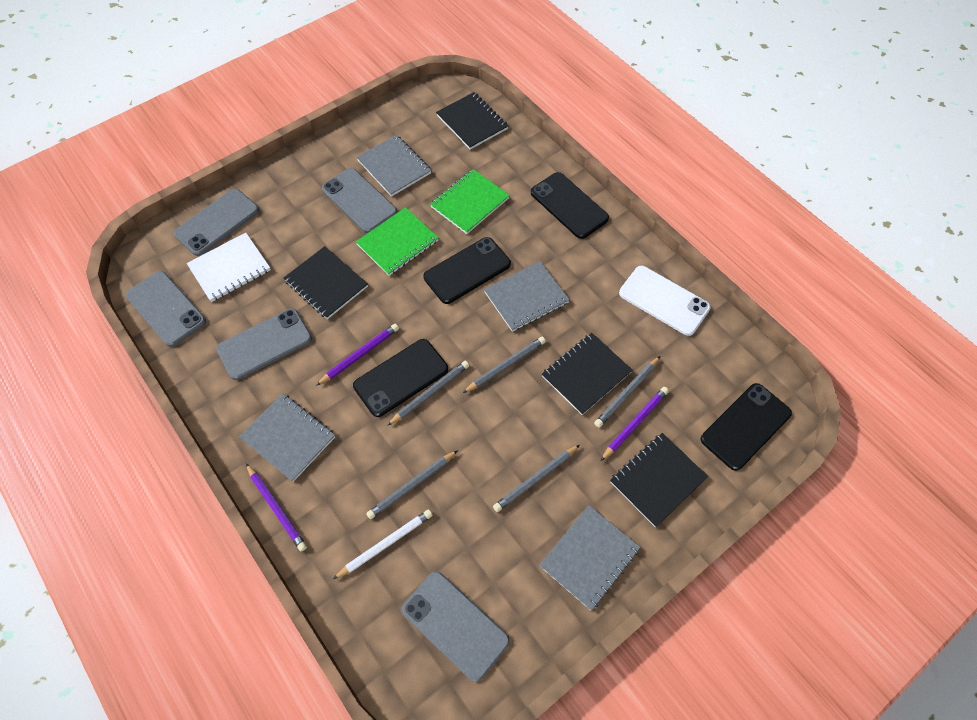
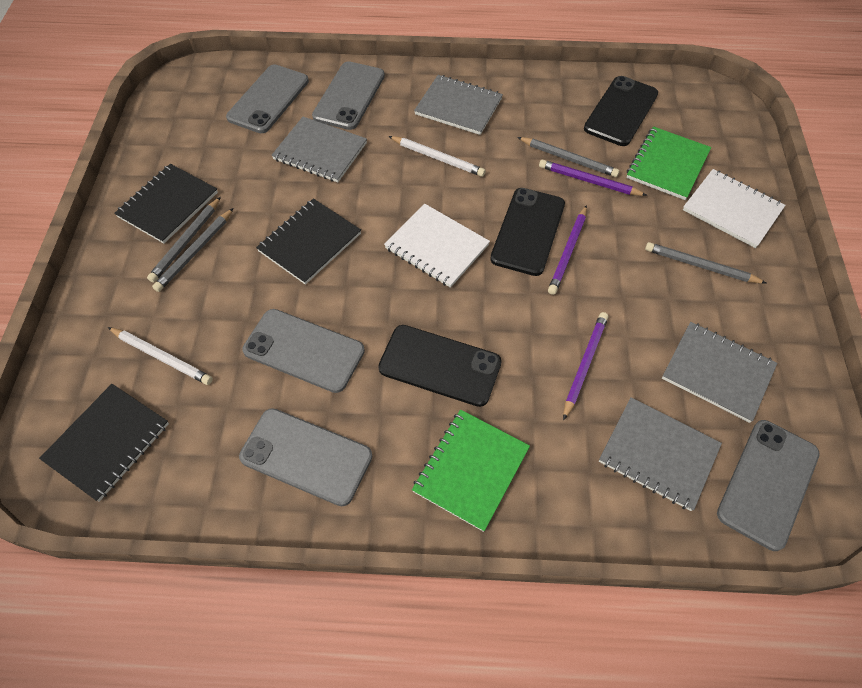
black notebook: 4 -> 3
black phone: 4 -> 3
grey pencil: 5 -> 4
white notebook: 1 -> 2
white pencil: 1 -> 2
white phone: 1 -> 0

